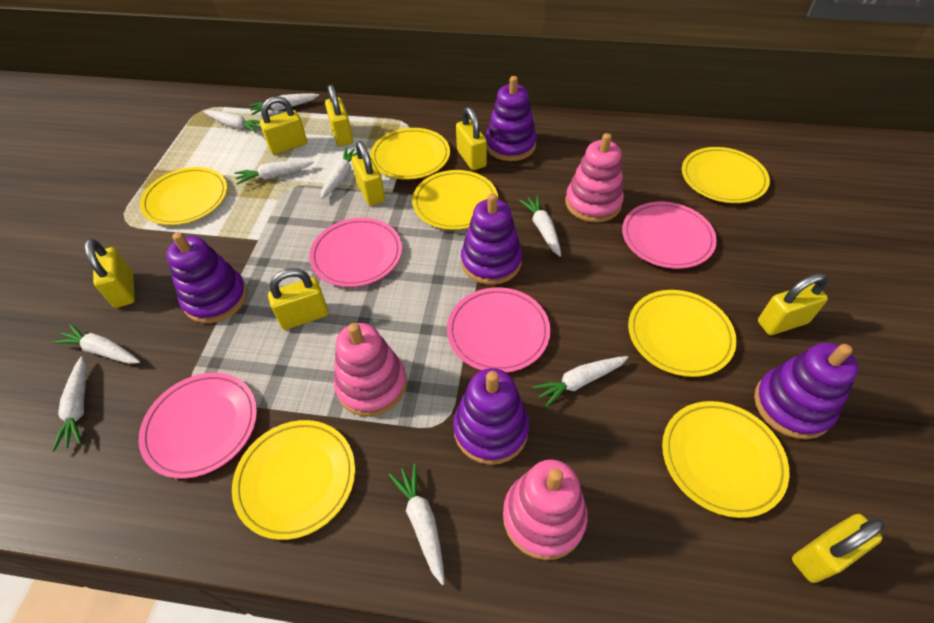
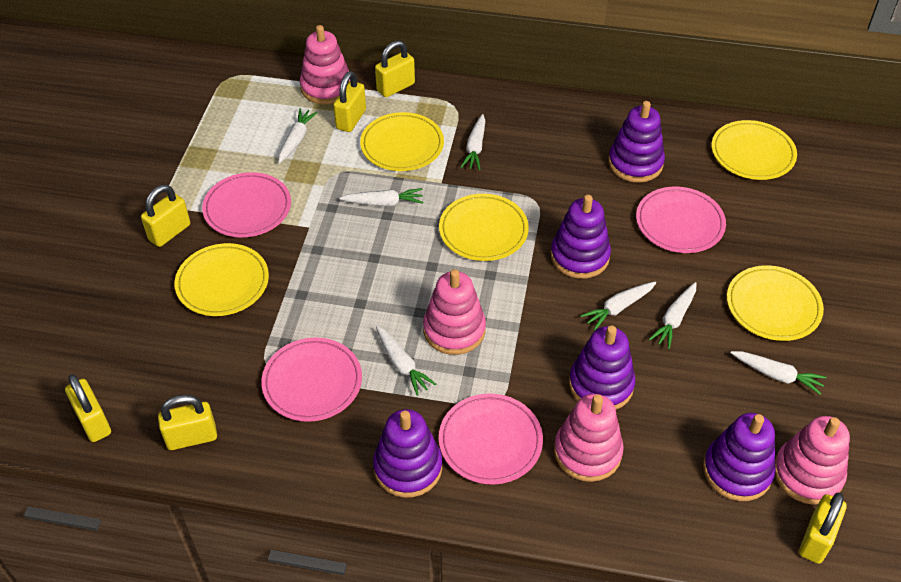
pink stacking toy: 3 -> 4
white carrot: 9 -> 7
yellow padlock: 8 -> 6
yellow plate: 7 -> 5

